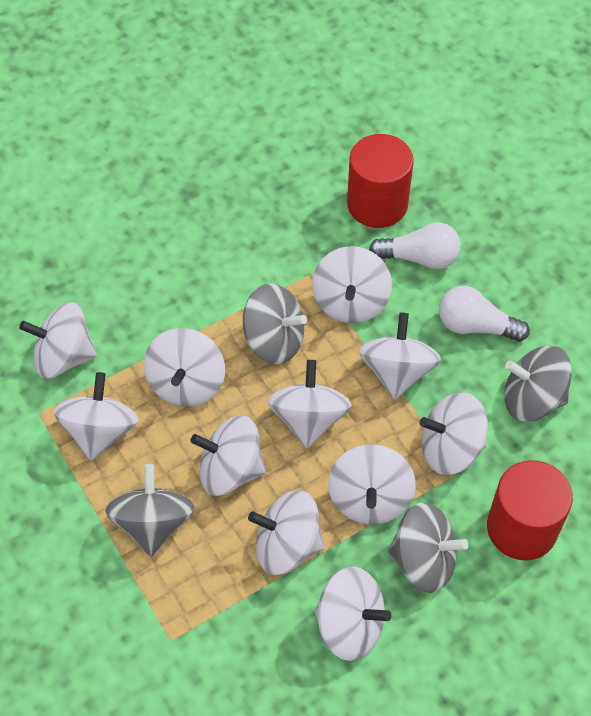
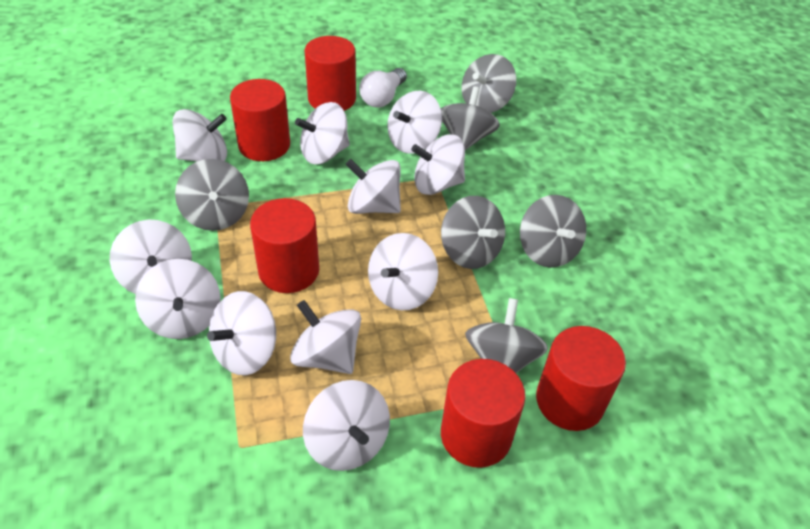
grey spinning top: 4 -> 6
red cylinder: 2 -> 5
white light bulb: 2 -> 1

